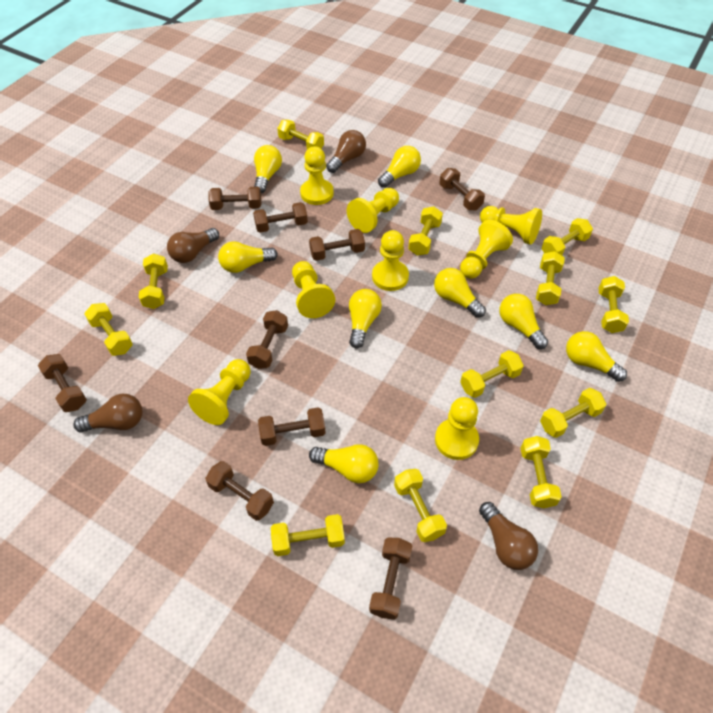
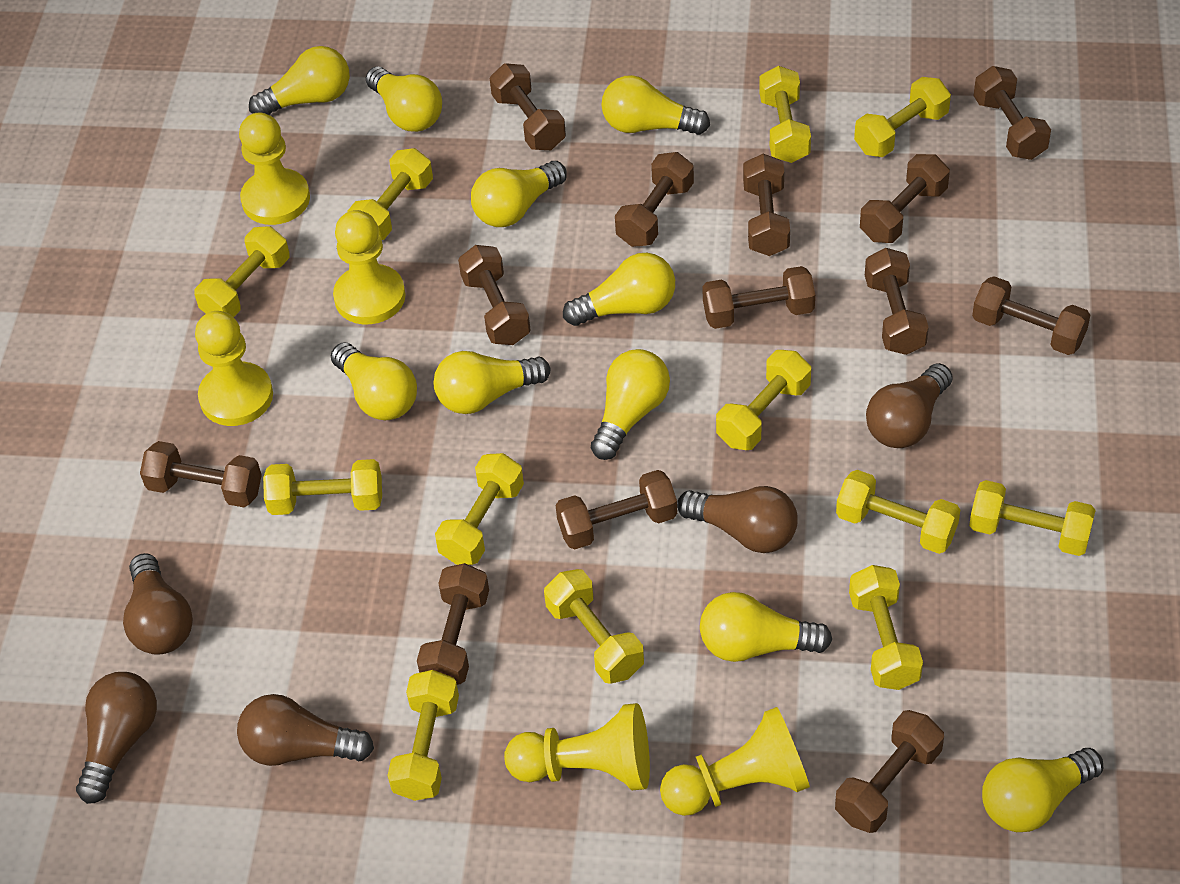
brown dumbbell: 9 -> 13
brown light bulb: 4 -> 5
yellow light bulb: 8 -> 10
yellow pawn: 8 -> 5

